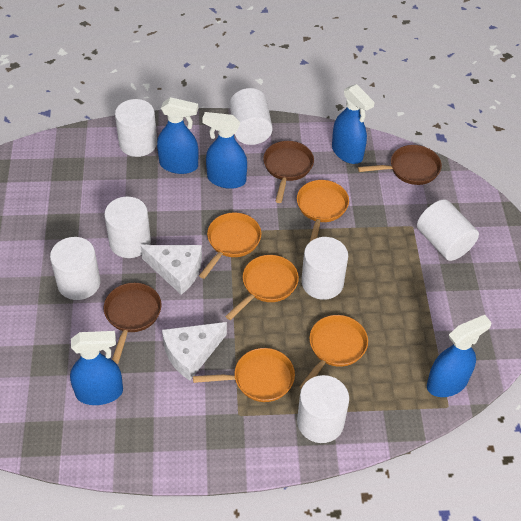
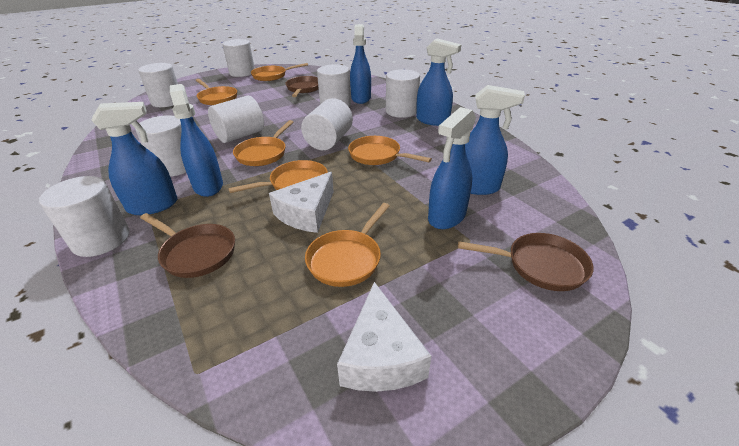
blue spray bottle: 5 -> 6
orange pan: 5 -> 6
white cylinder: 7 -> 8

